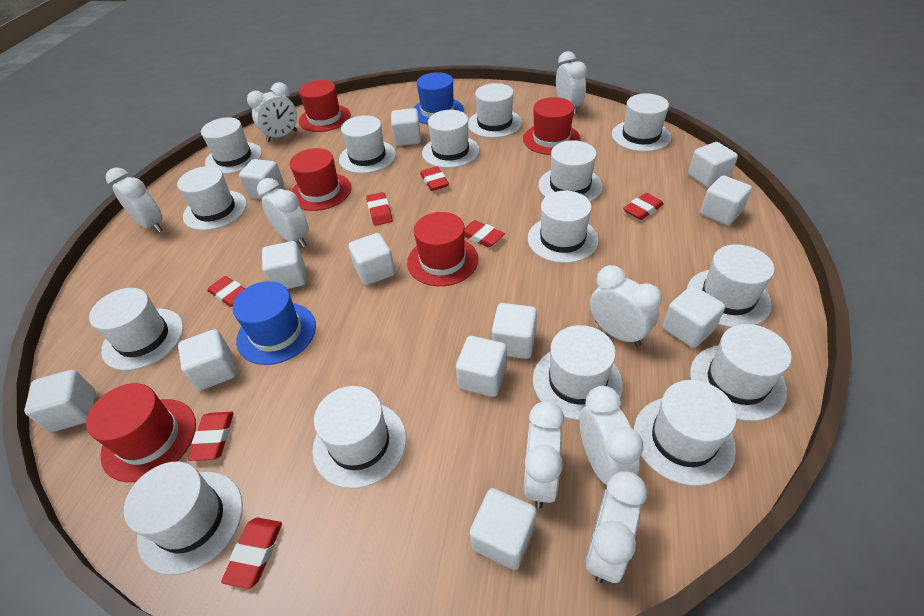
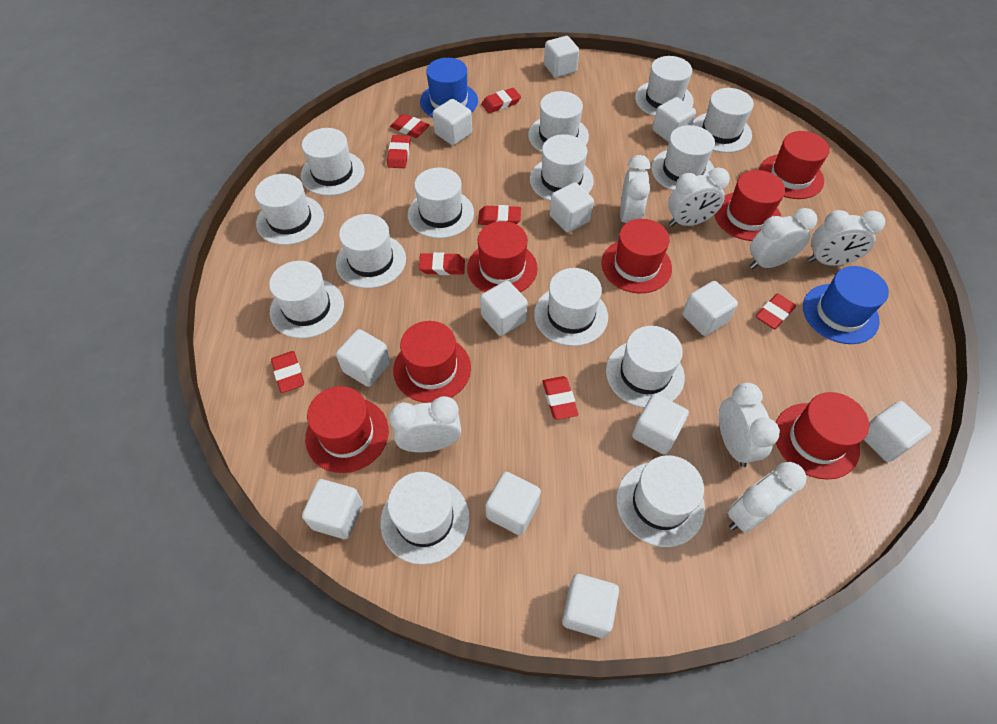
red eraser: 7 -> 8
red hat: 5 -> 7
white clock: 8 -> 7
white hat: 15 -> 14

